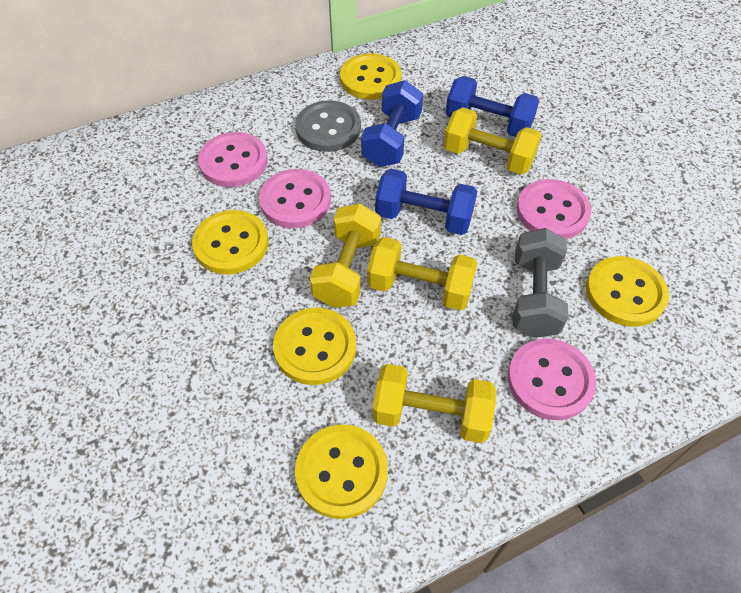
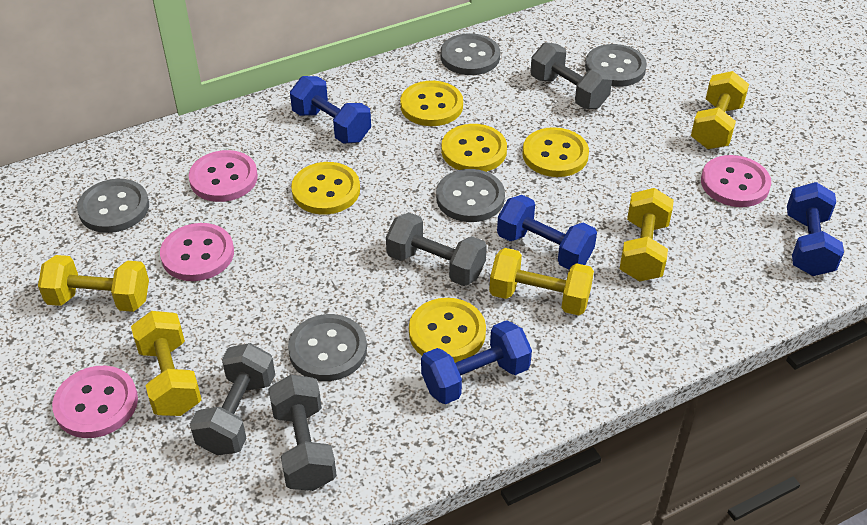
blue dumbbell: 3 -> 4
grey button: 1 -> 5
grey dumbbell: 1 -> 4
yellow dumbbell: 4 -> 5

